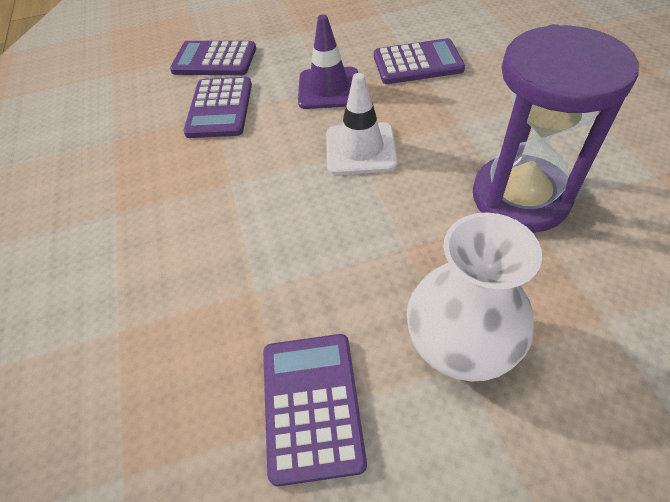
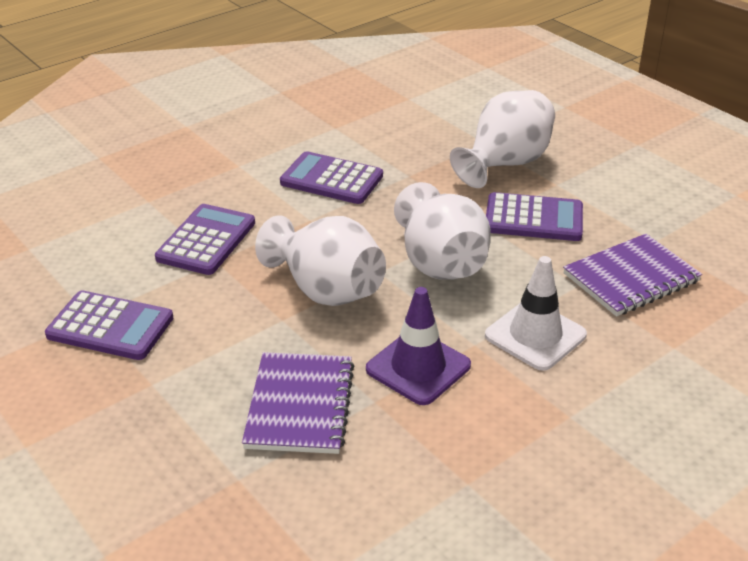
purple hourglass: 1 -> 0
purple notebook: 0 -> 2
white vase: 1 -> 3

